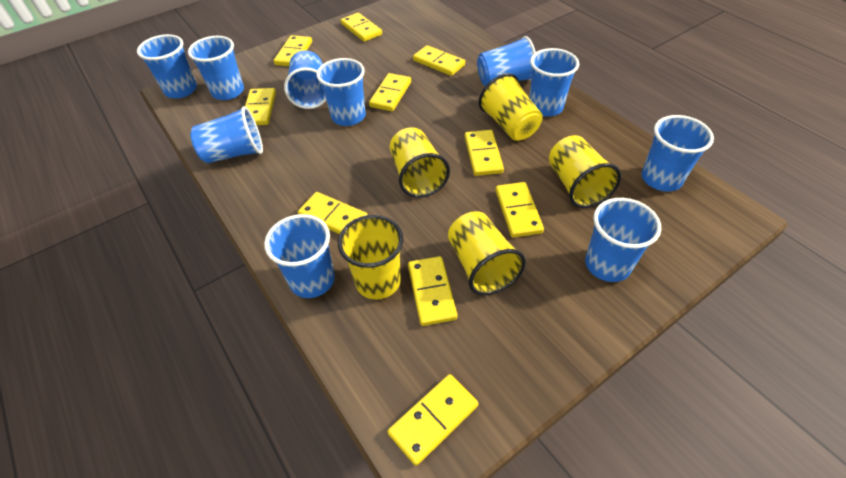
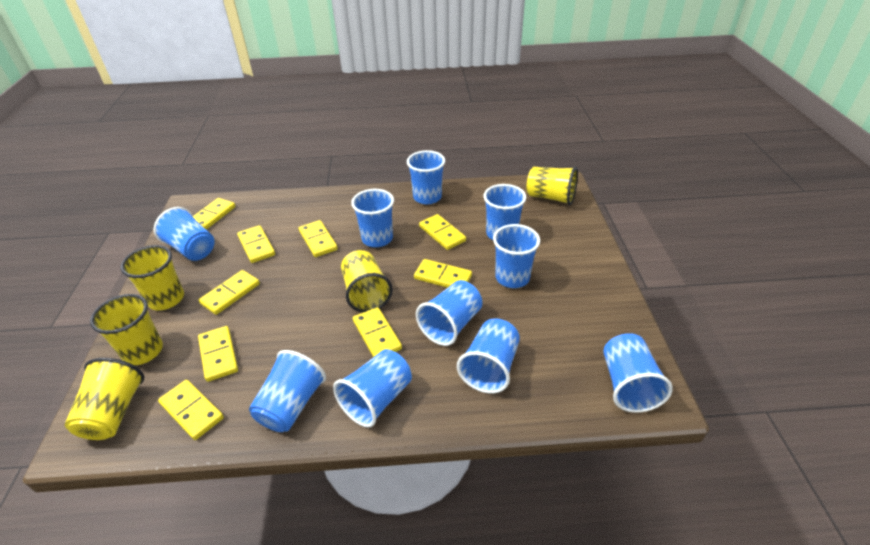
yellow domino: 10 -> 9

